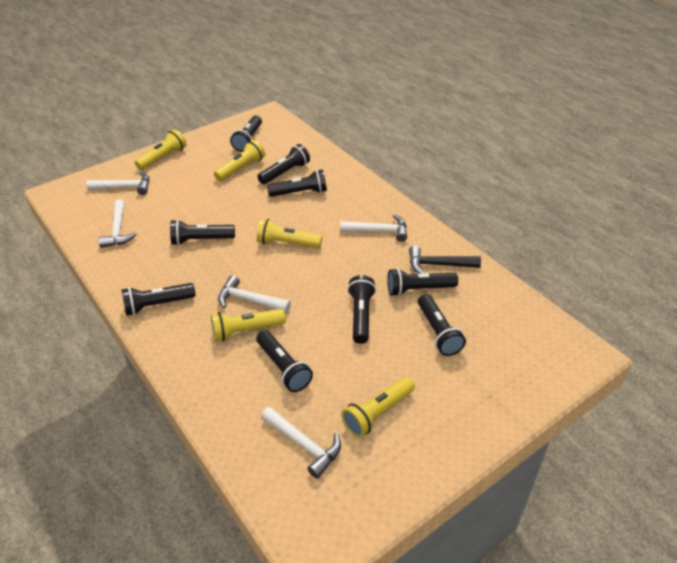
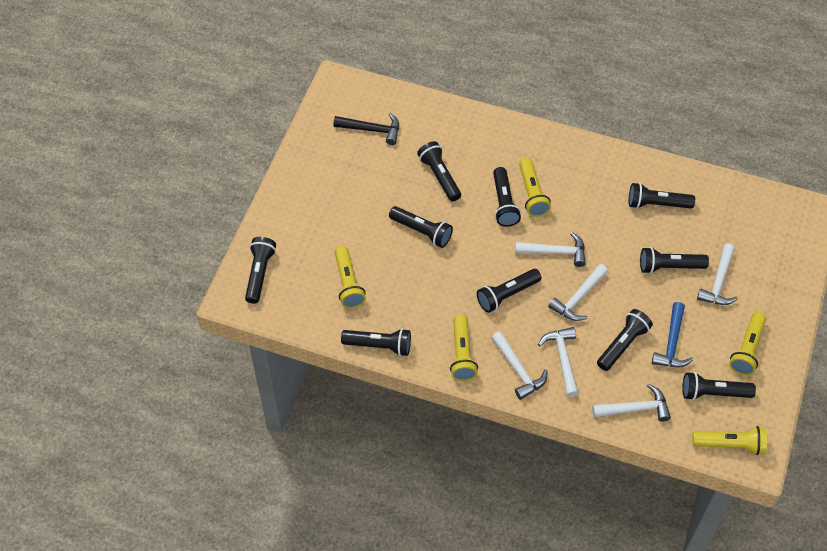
black flashlight: 9 -> 10
blue hammer: 0 -> 1
white hammer: 5 -> 6

